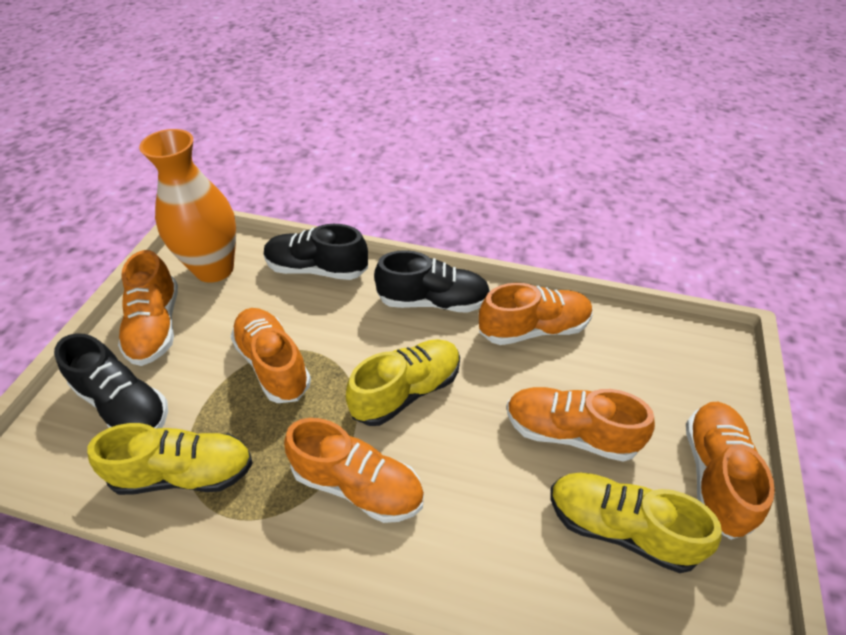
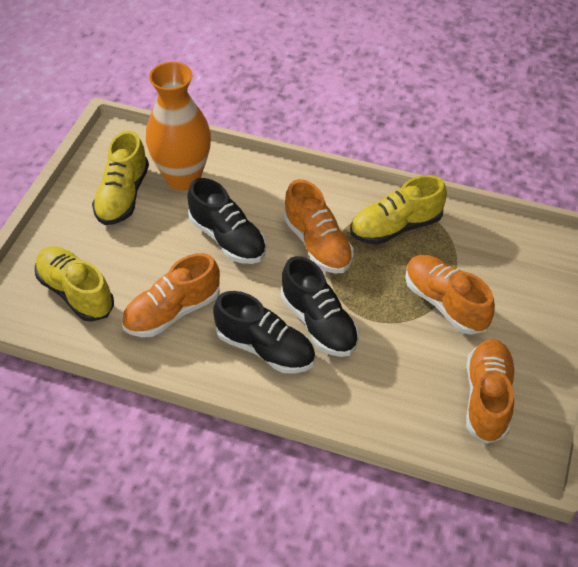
orange shoe: 6 -> 4

